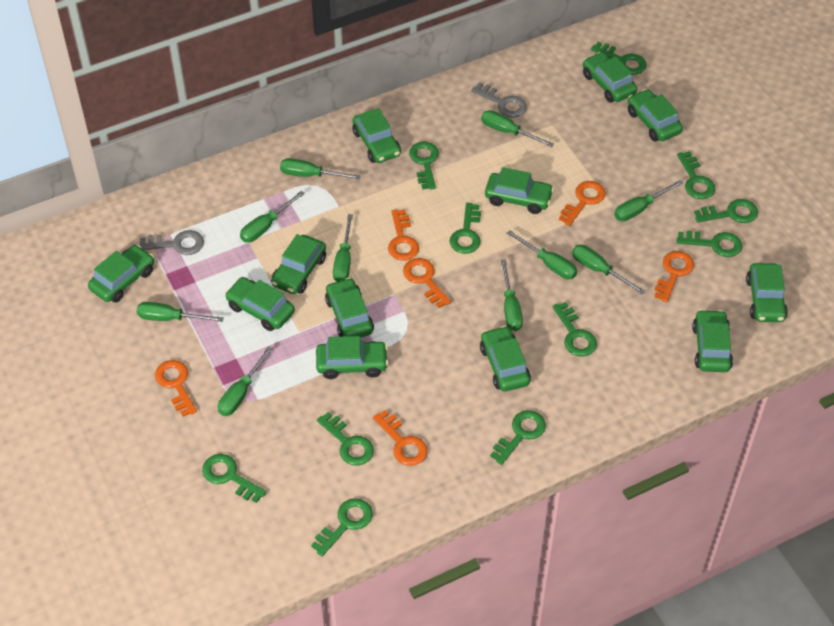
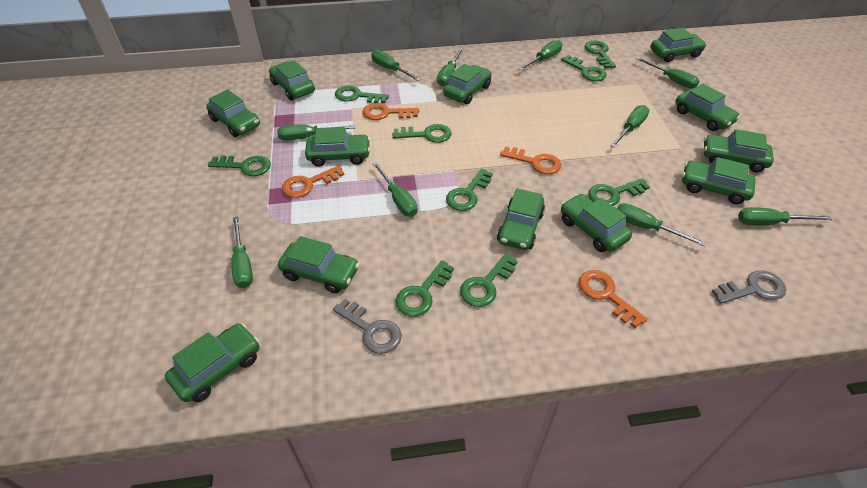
green key: 11 -> 9
orange key: 6 -> 4

